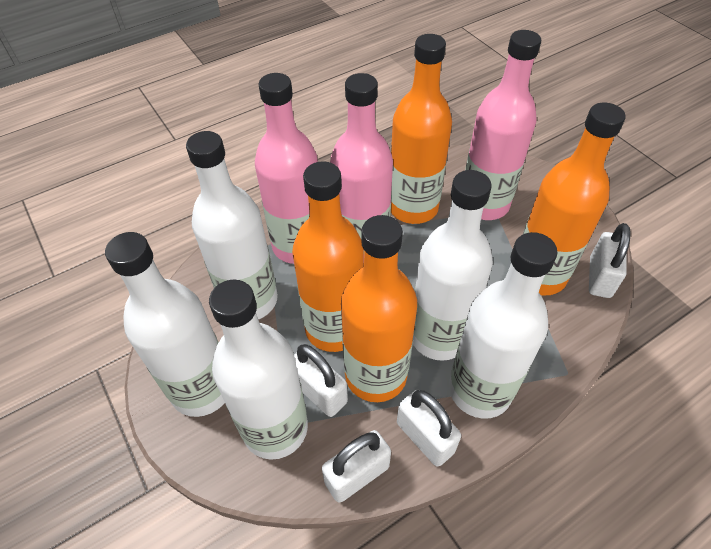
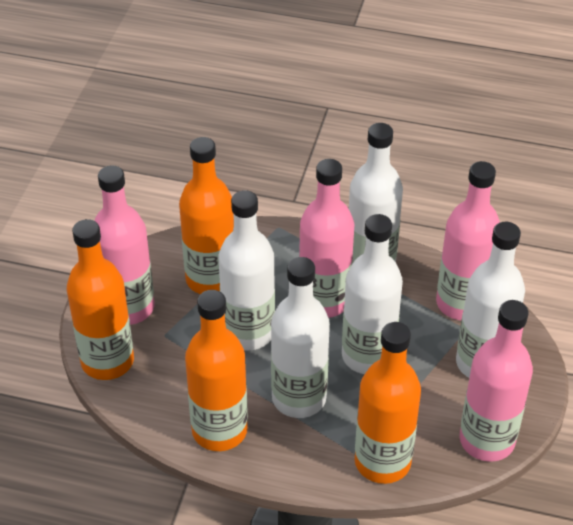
pink bottle: 3 -> 4
white padlock: 4 -> 0

